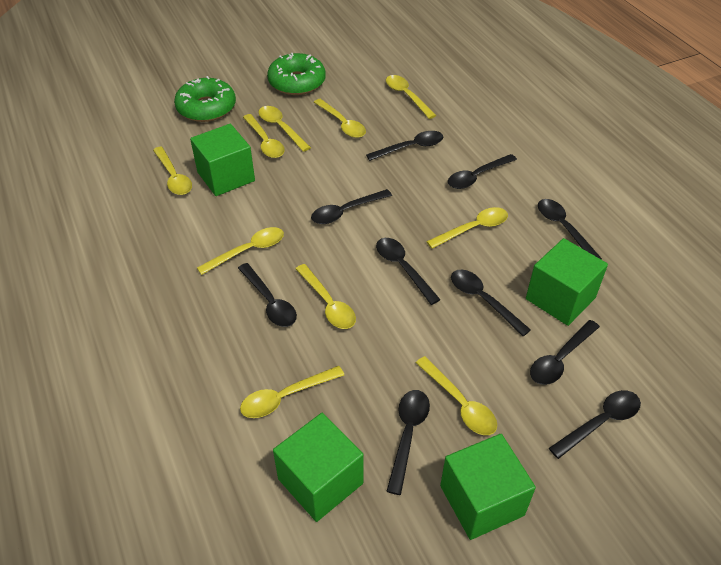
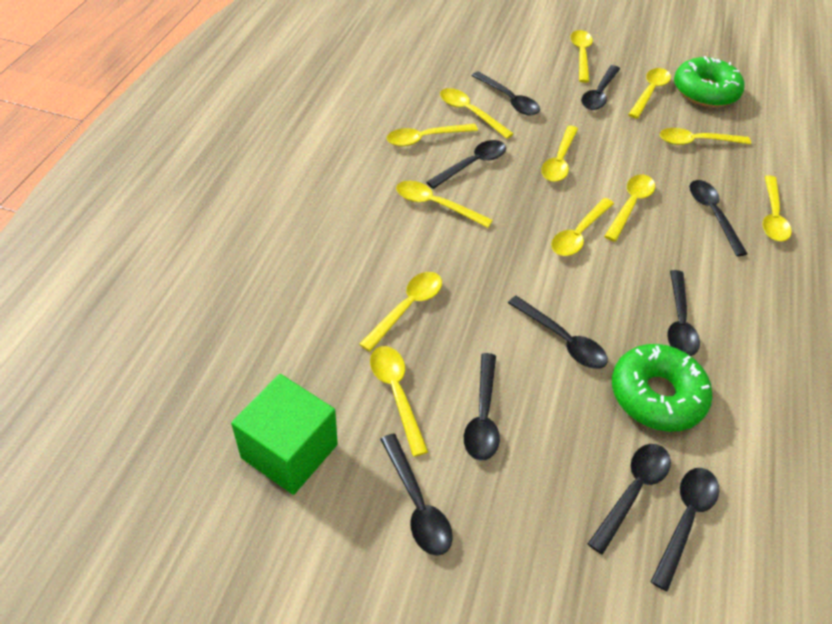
green cube: 4 -> 1
yellow spoon: 10 -> 12

